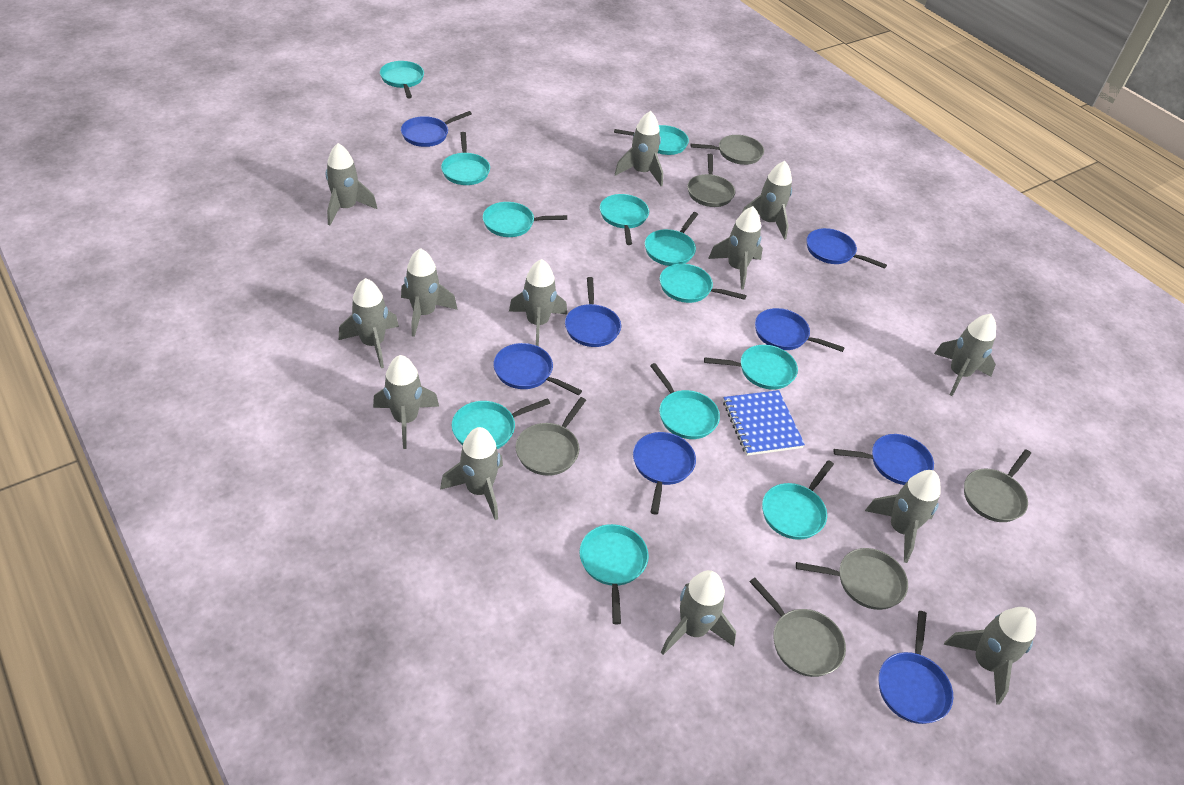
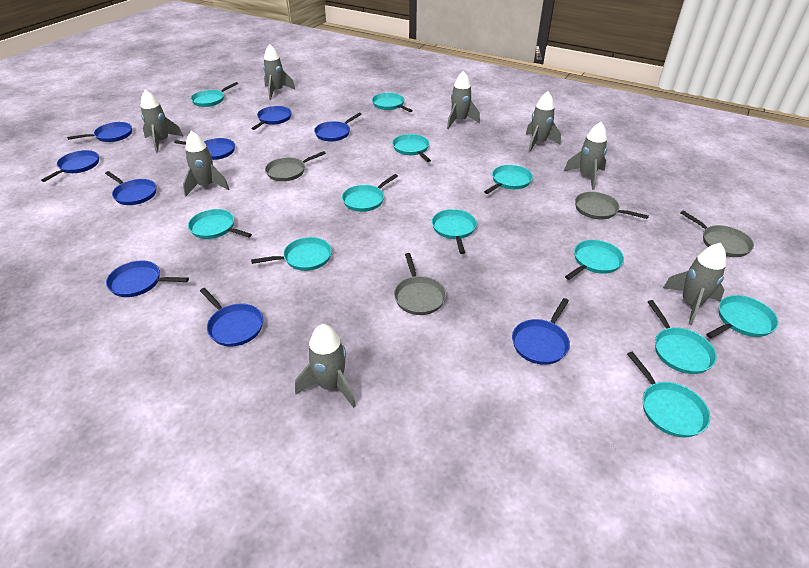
blue notebook: 1 -> 0
blue pan: 8 -> 9
grey pan: 6 -> 4
grey rocket: 13 -> 8

